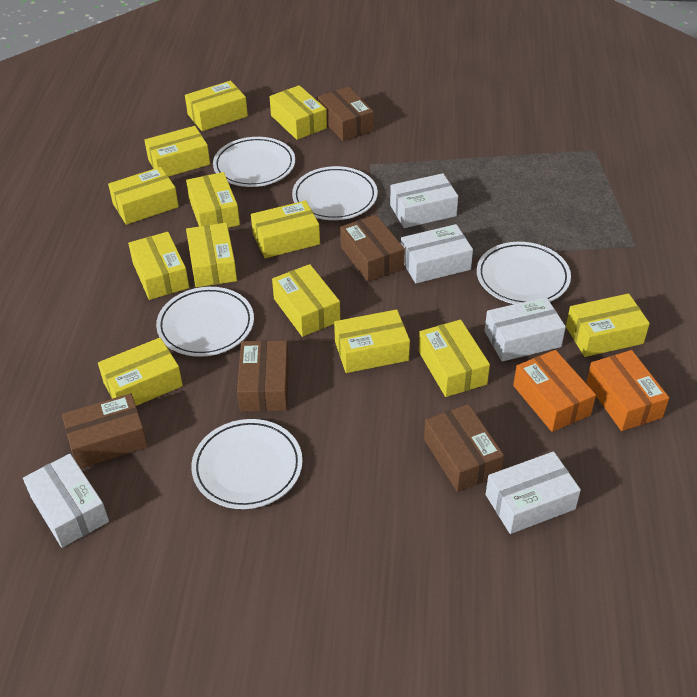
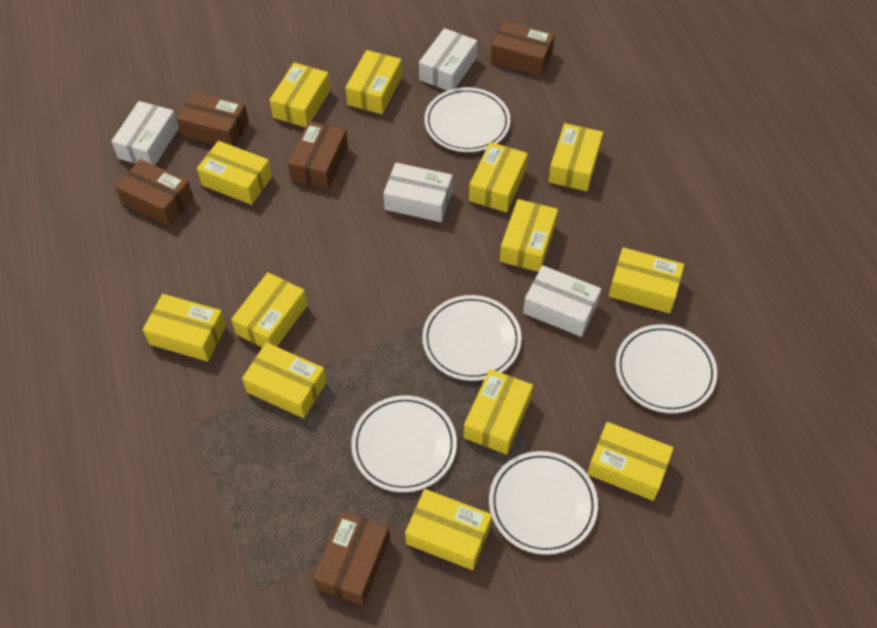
orange box: 2 -> 0
white box: 5 -> 4

